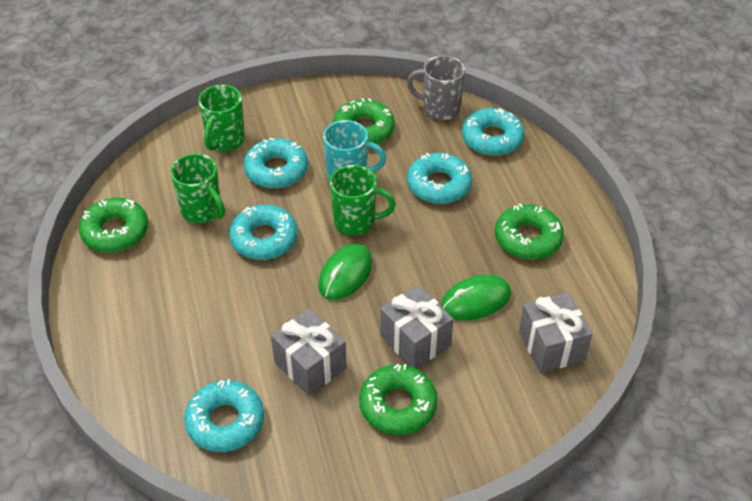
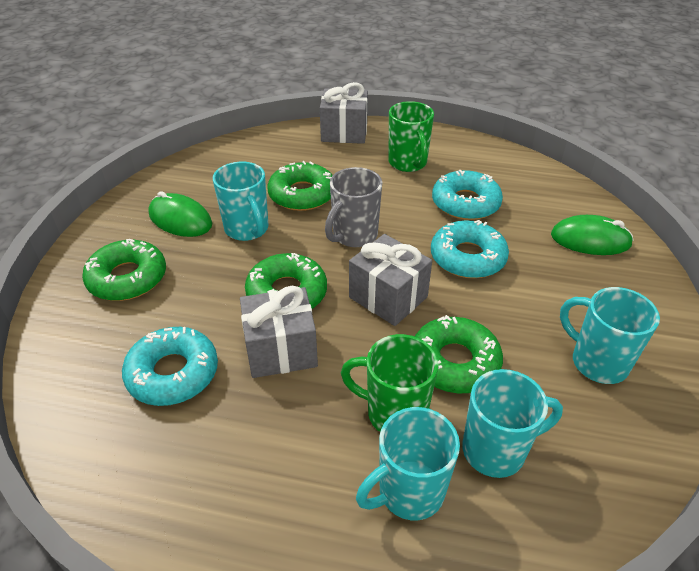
green mug: 3 -> 2
turquoise donut: 5 -> 3
turquoise mug: 1 -> 4

